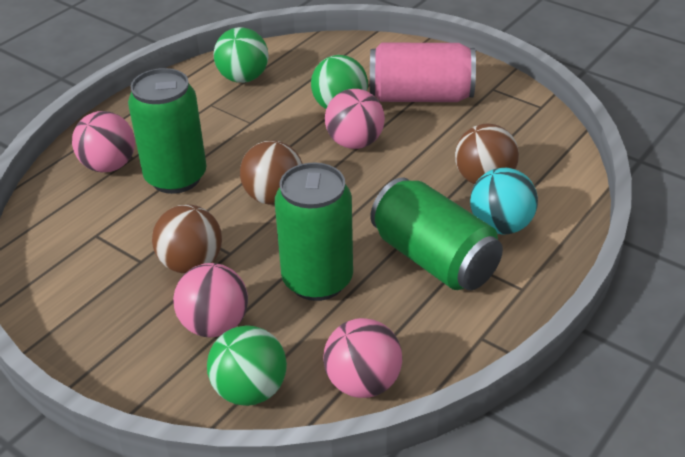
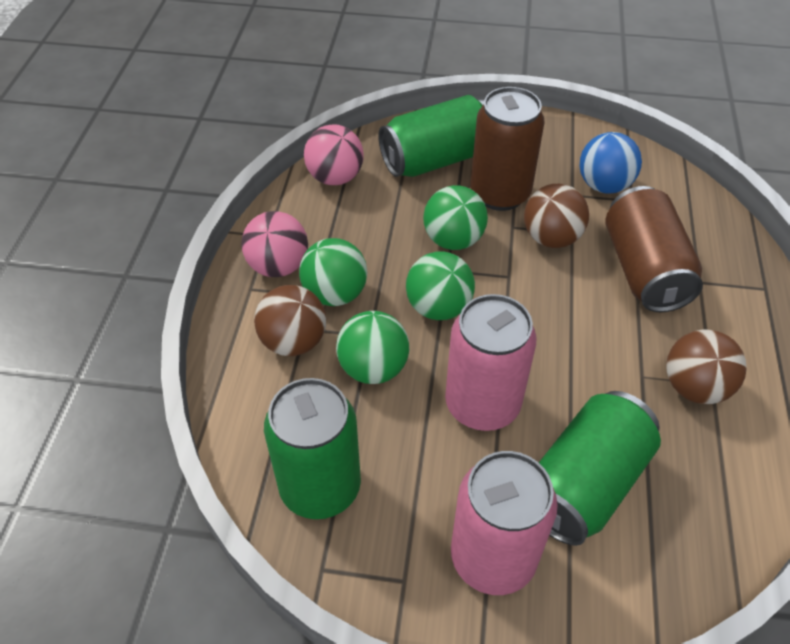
blue ball: 0 -> 1
brown can: 0 -> 2
green ball: 3 -> 4
pink ball: 4 -> 2
pink can: 1 -> 2
turquoise ball: 1 -> 0

